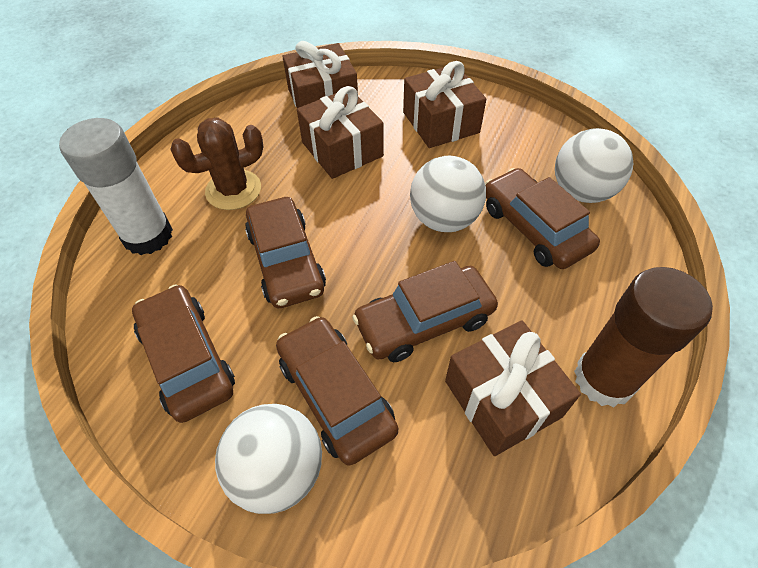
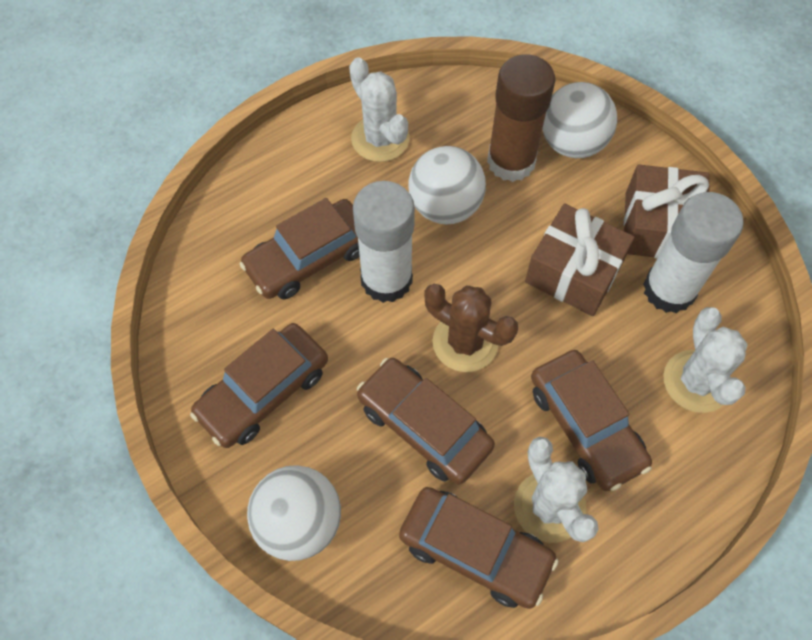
brown gift: 4 -> 2
white cactus: 0 -> 3
white glue stick: 1 -> 2

